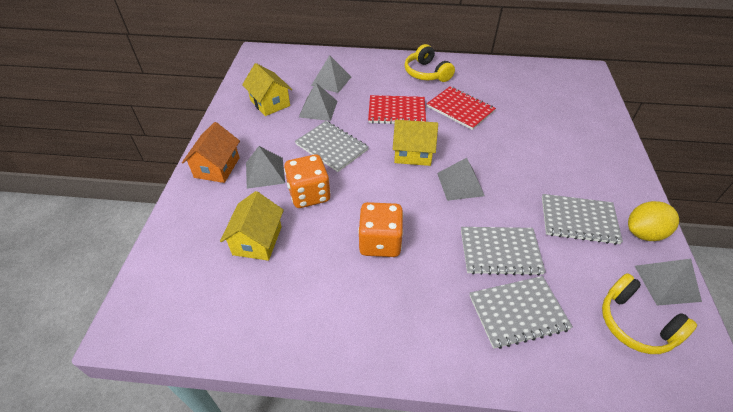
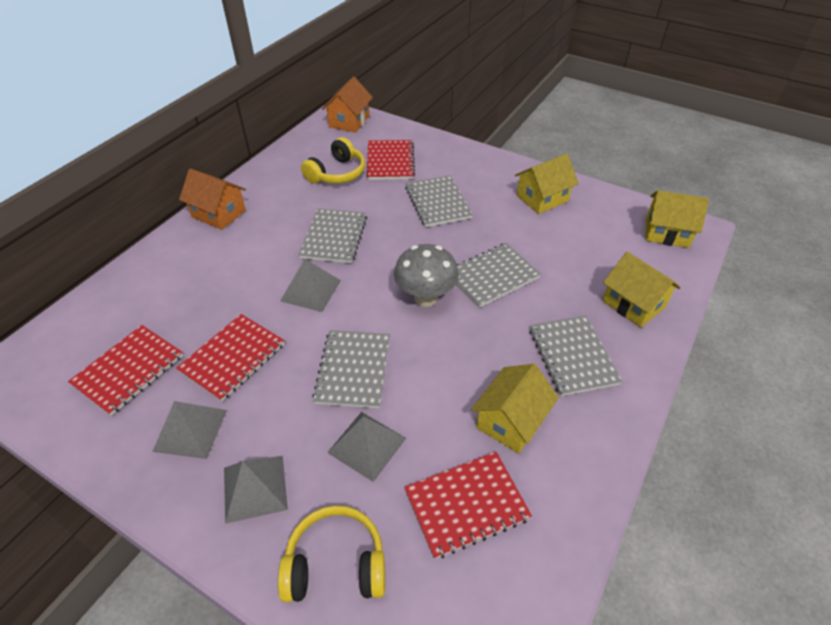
grey mushroom: 0 -> 1
grey notebook: 4 -> 5
grey pyramid: 5 -> 4
orange dice: 2 -> 0
orange house: 1 -> 2
red notebook: 2 -> 4
yellow house: 3 -> 4
yellow lemon: 1 -> 0

